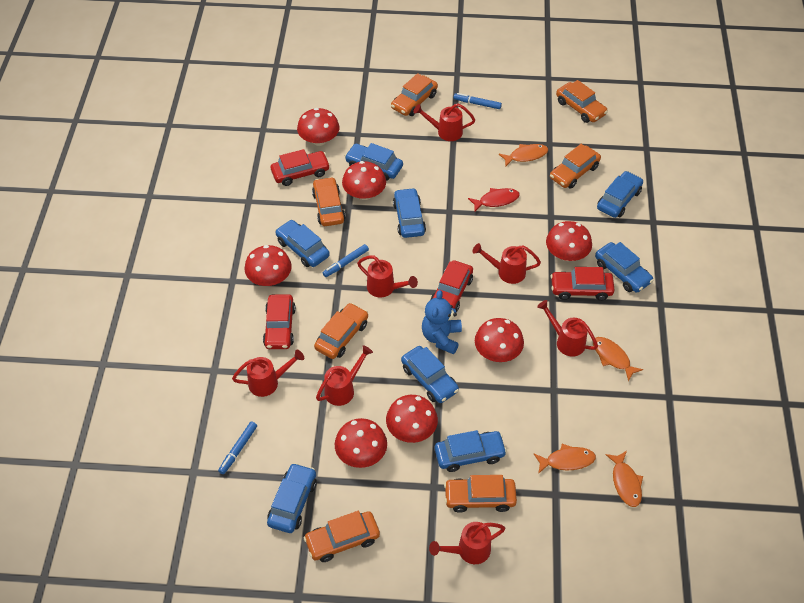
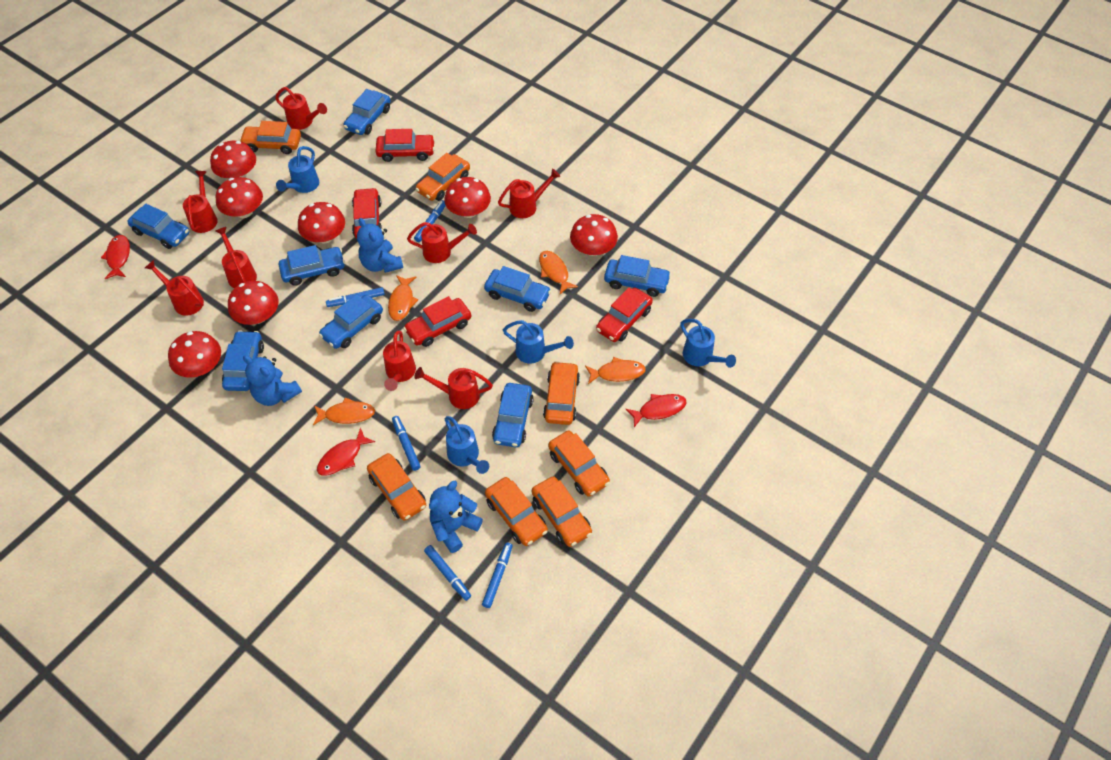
blue marker: 3 -> 5
blue teddy bear: 1 -> 3
blue watering can: 0 -> 4
red fish: 1 -> 3
red watering can: 7 -> 8

